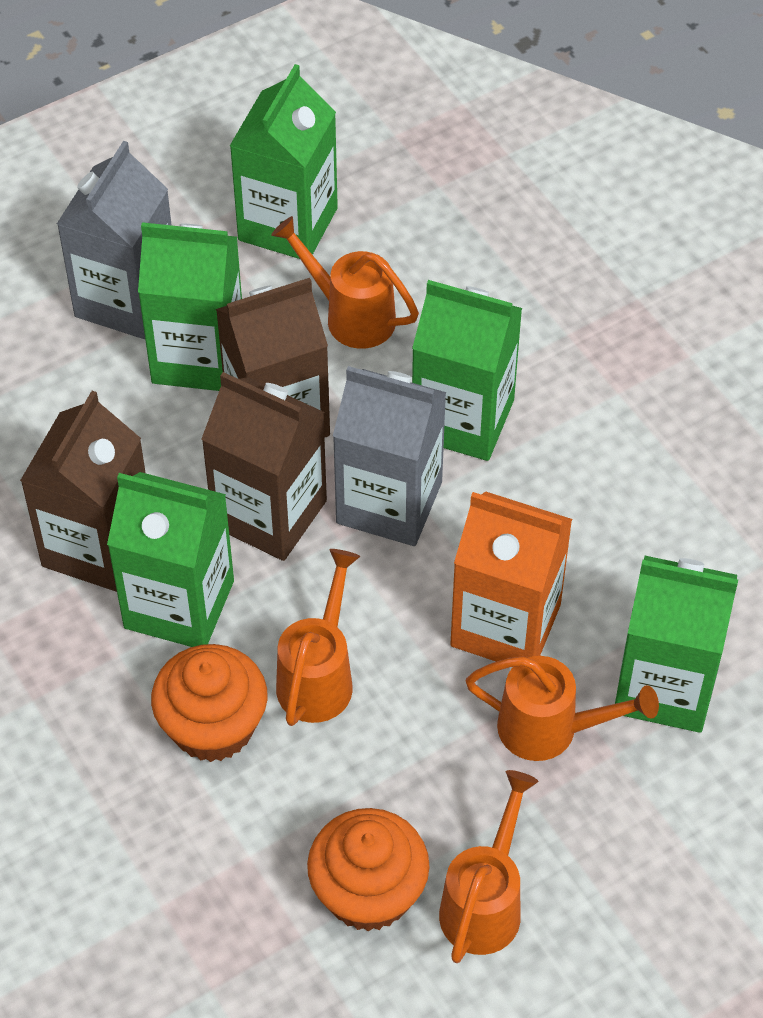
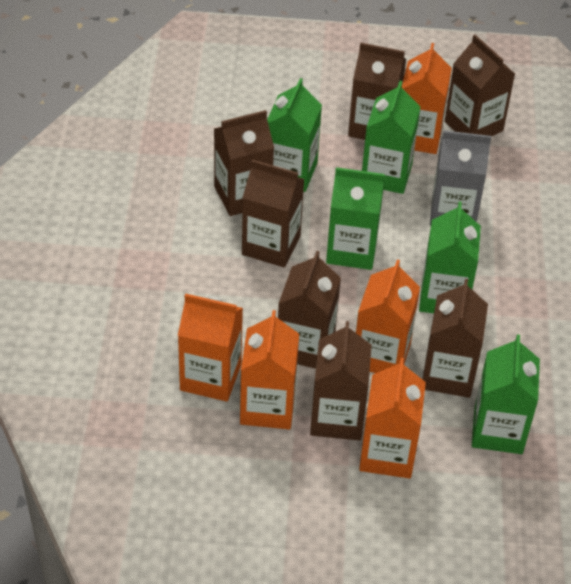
brown carton: 3 -> 7
grey carton: 2 -> 1
orange carton: 1 -> 5
orange cupcake: 2 -> 0
orange watering can: 4 -> 0

